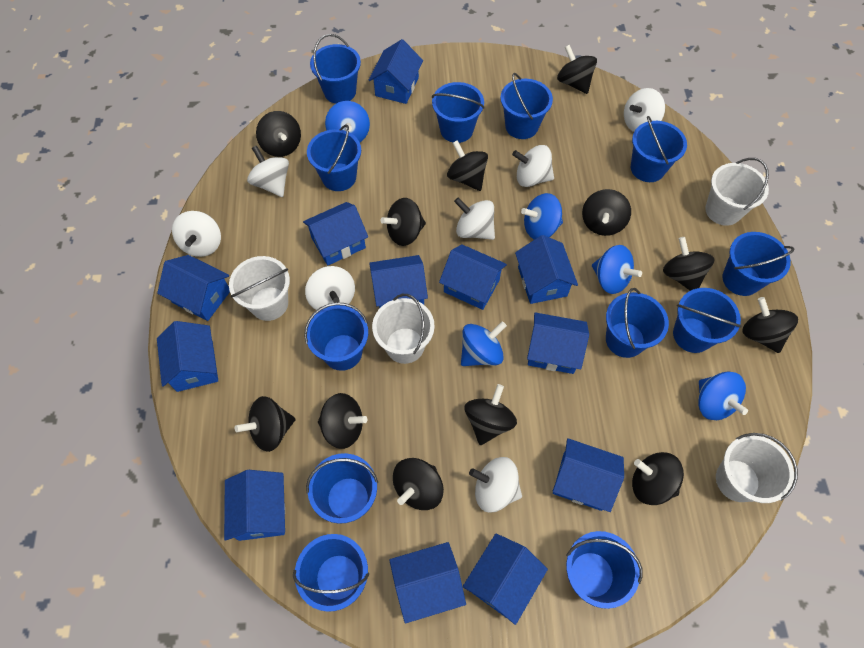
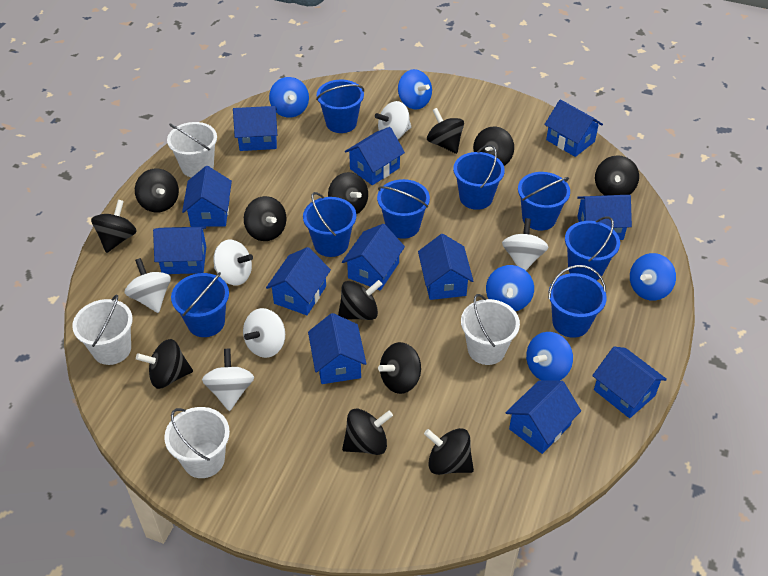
blue bucket: 12 -> 8
white spinning top: 7 -> 6

